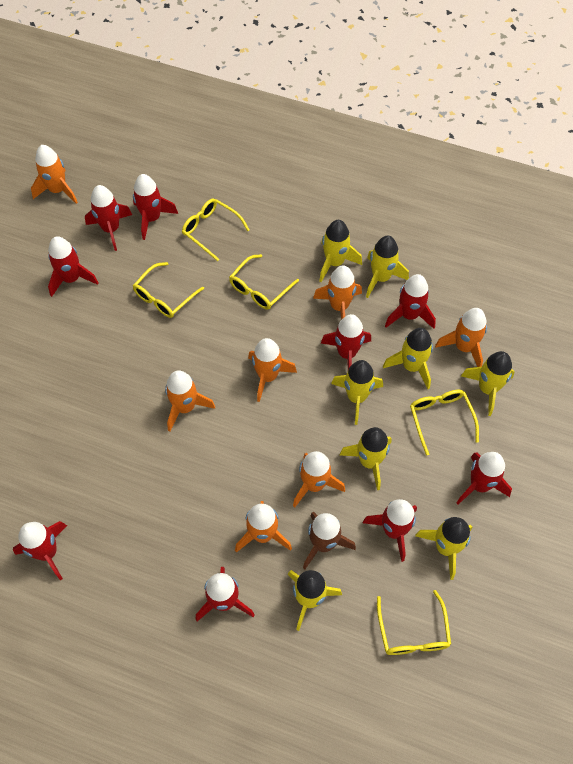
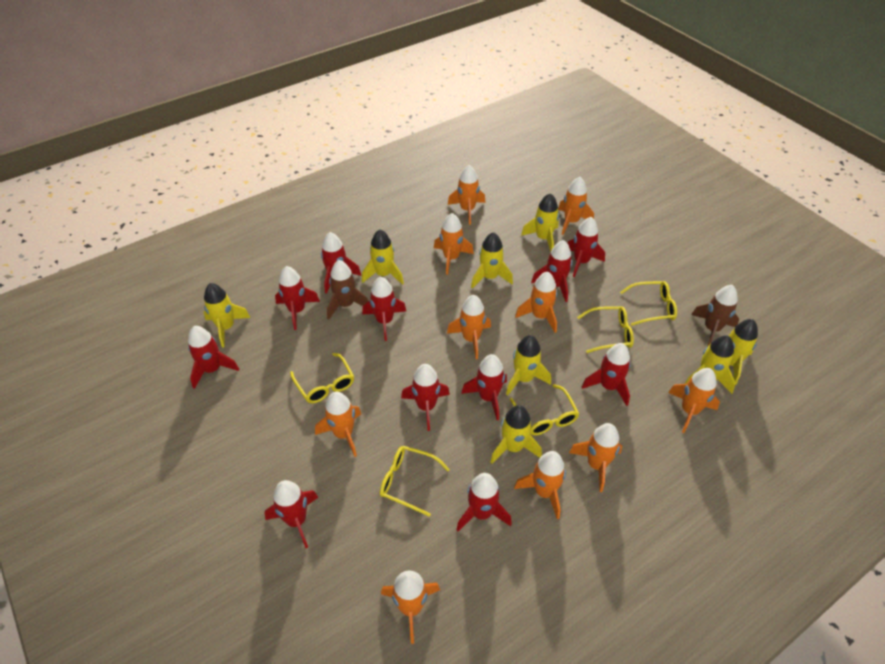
brown rocket: 1 -> 2
orange rocket: 7 -> 10
red rocket: 9 -> 11

